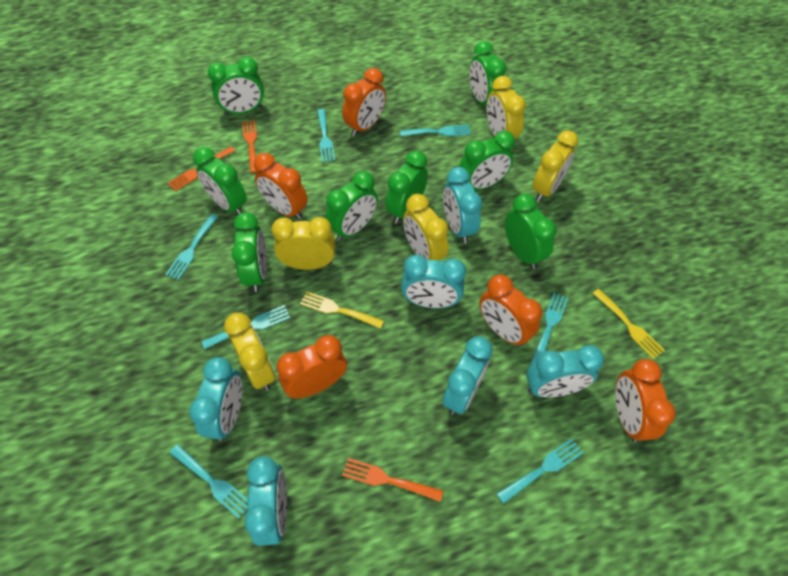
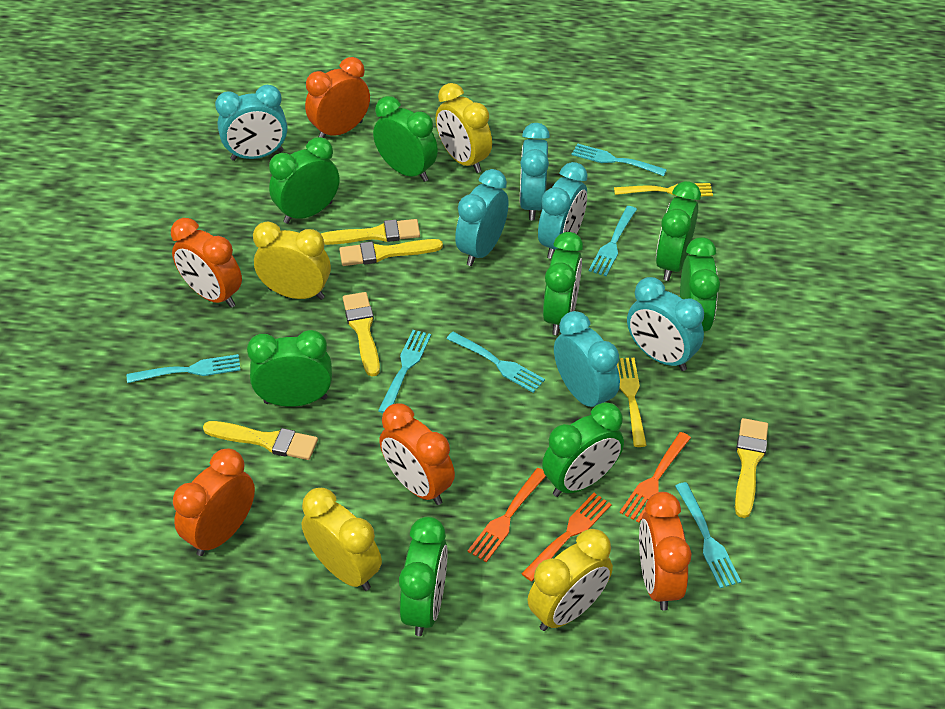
turquoise fork: 7 -> 6
yellow brush: 0 -> 5
yellow clock: 5 -> 4

